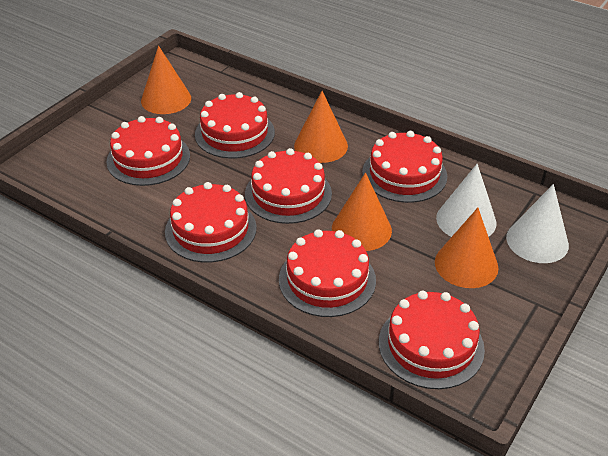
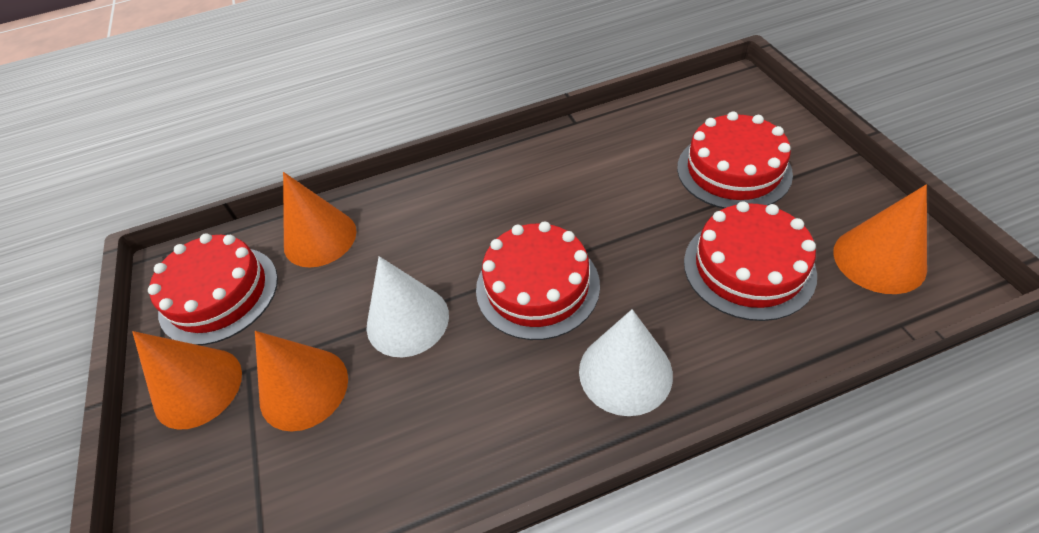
red cake: 7 -> 4

